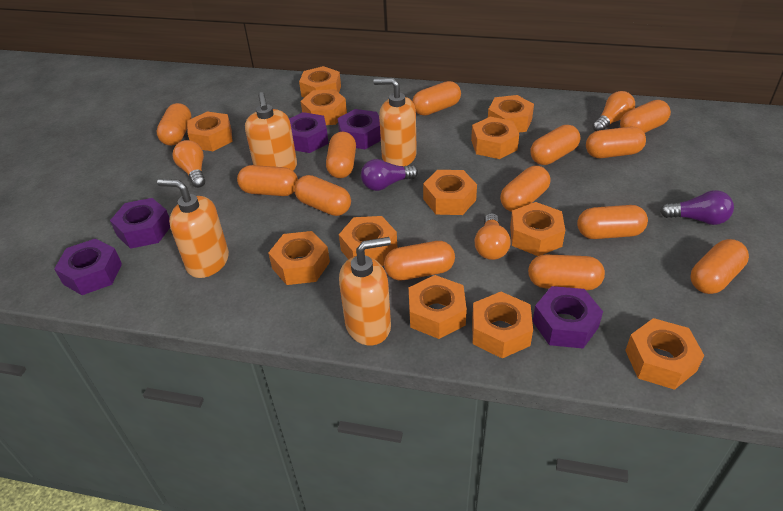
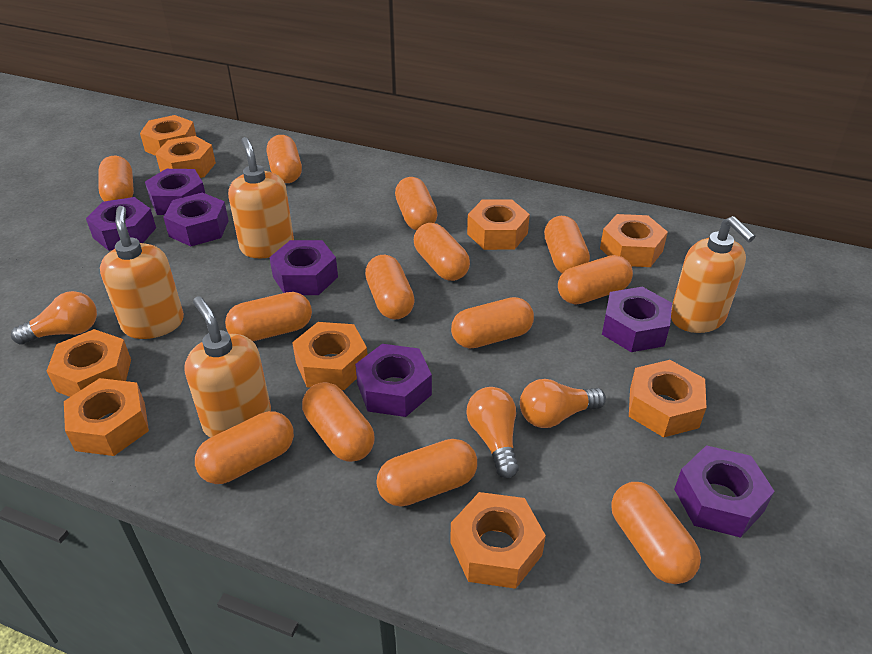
orange nut: 12 -> 9
purple light bulb: 2 -> 0
purple nut: 5 -> 7

